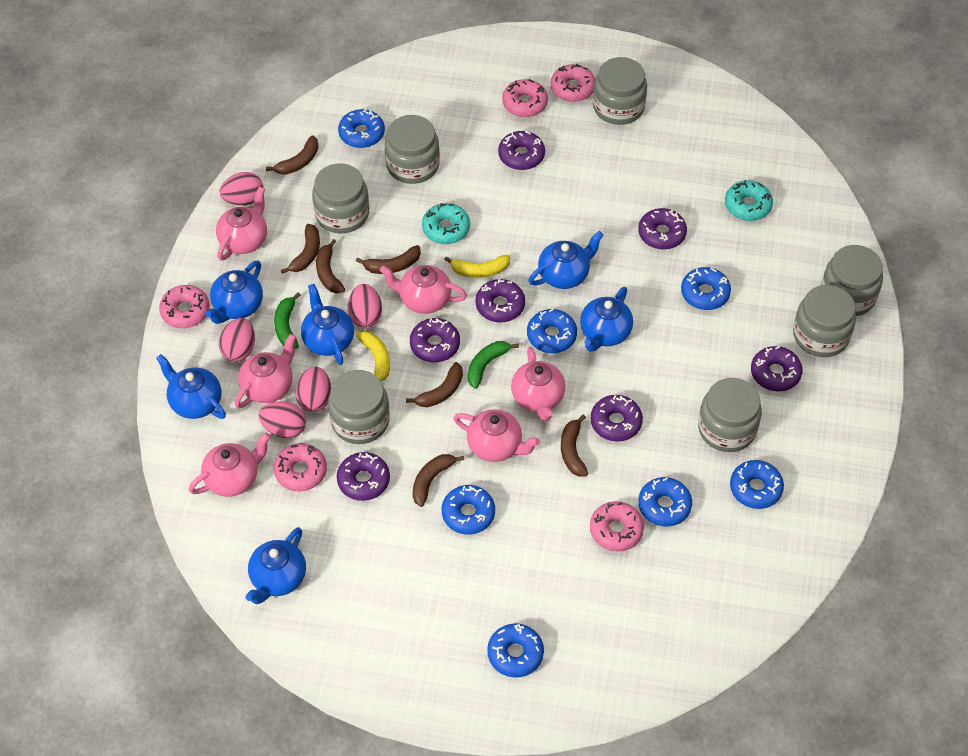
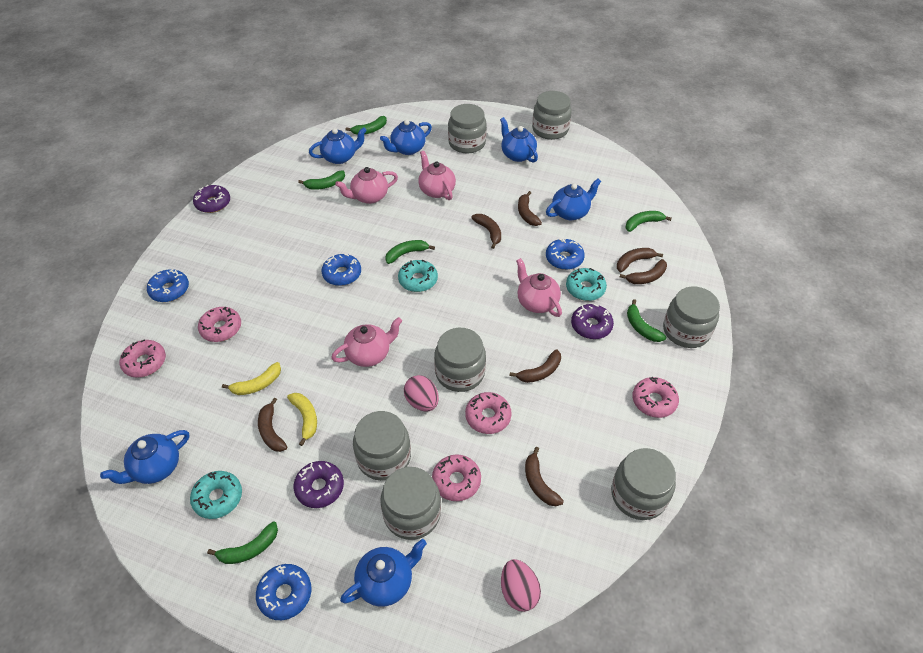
blue donut: 7 -> 4
green banana: 2 -> 6
pink egg: 5 -> 2
pink teapot: 6 -> 4
purple donut: 7 -> 3
turquoise donut: 2 -> 3

